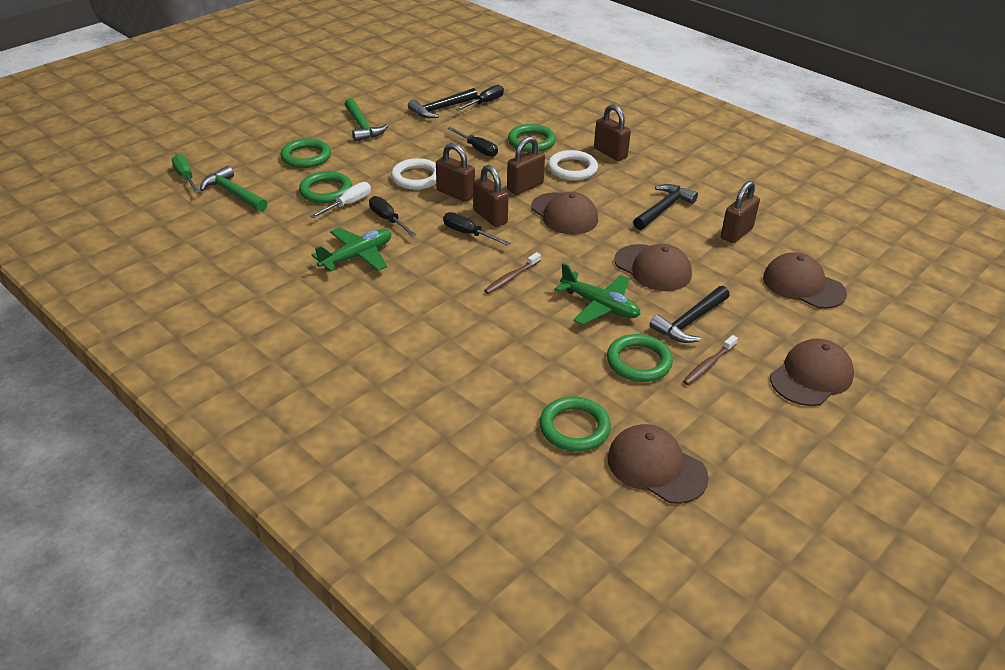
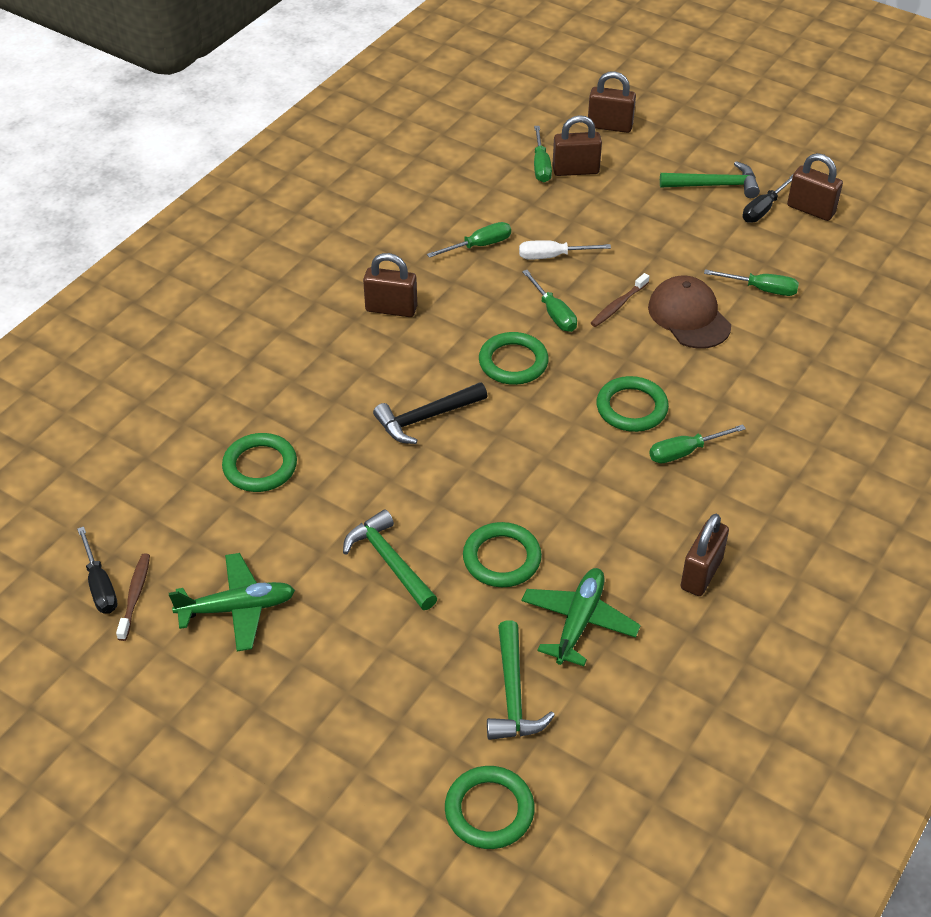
black hammer: 3 -> 1
black screwdriver: 4 -> 2
brown cap: 5 -> 1
green hammer: 2 -> 3
green screwdriver: 1 -> 5
white ring: 2 -> 0

